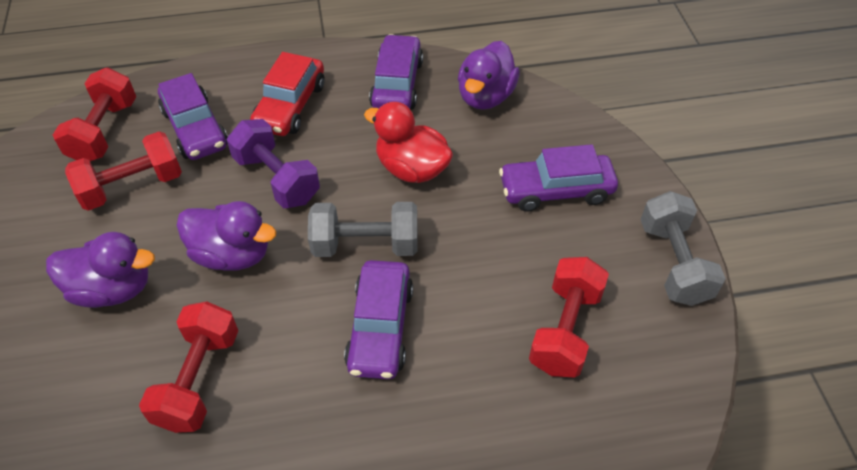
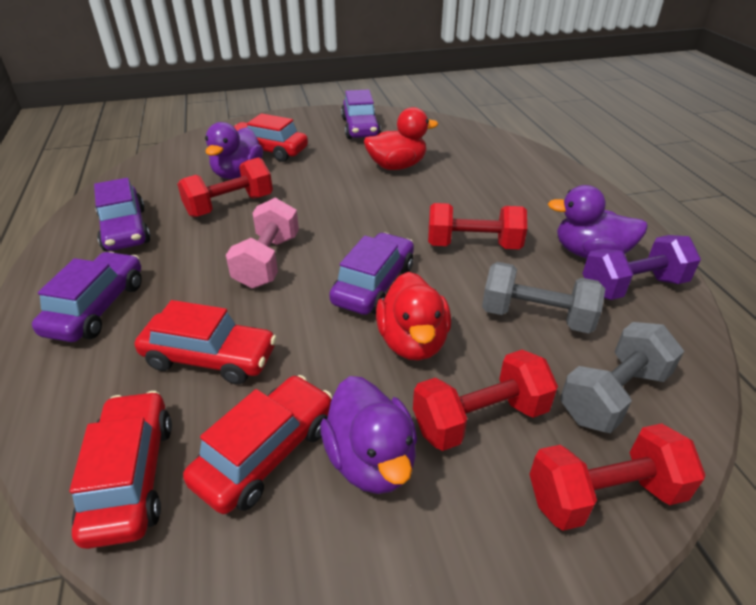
pink dumbbell: 0 -> 1
red car: 1 -> 4
red duck: 1 -> 2

